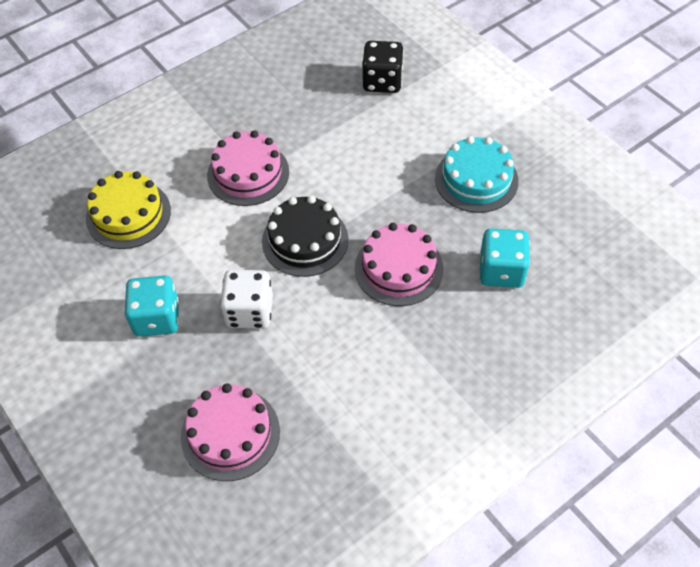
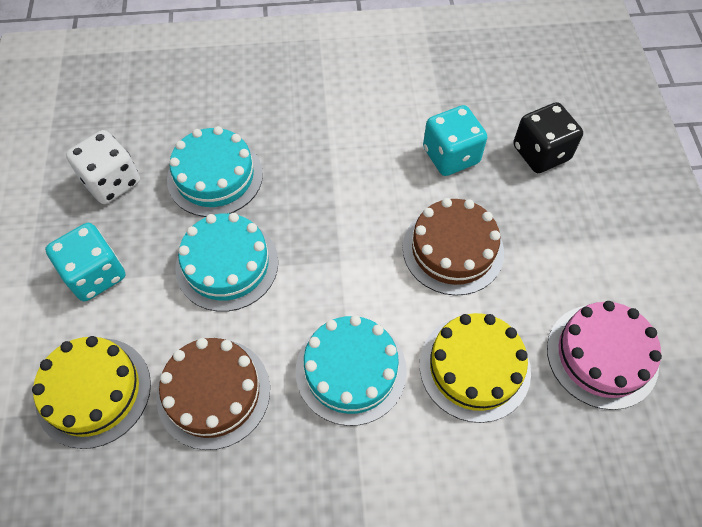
black cake: 1 -> 0
brown cake: 0 -> 2
pink cake: 3 -> 1
turquoise cake: 1 -> 3
yellow cake: 1 -> 2

